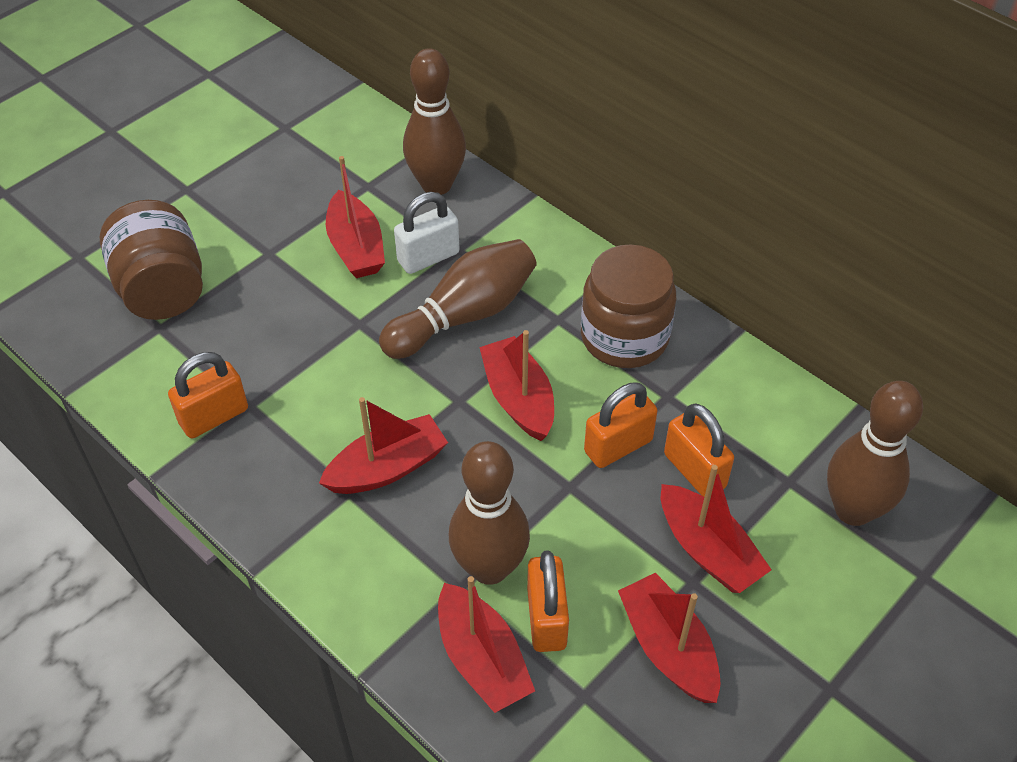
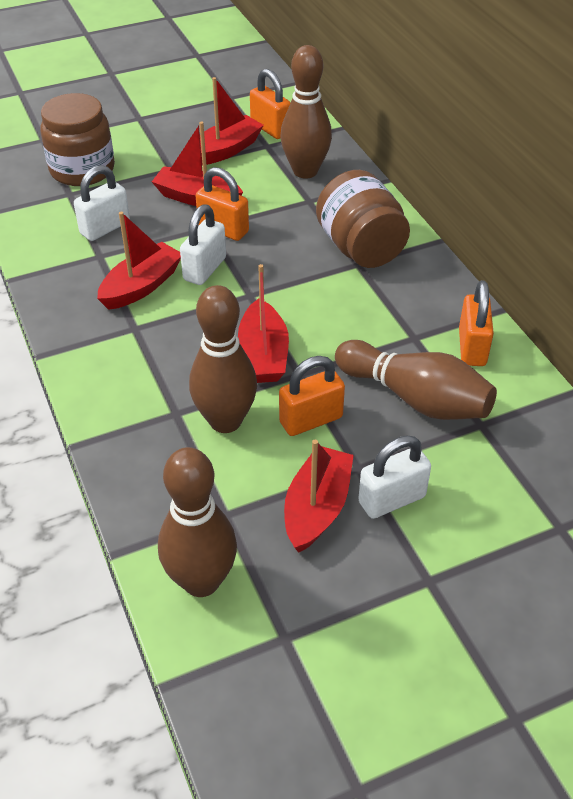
red boat: 6 -> 5
white padlock: 1 -> 3

